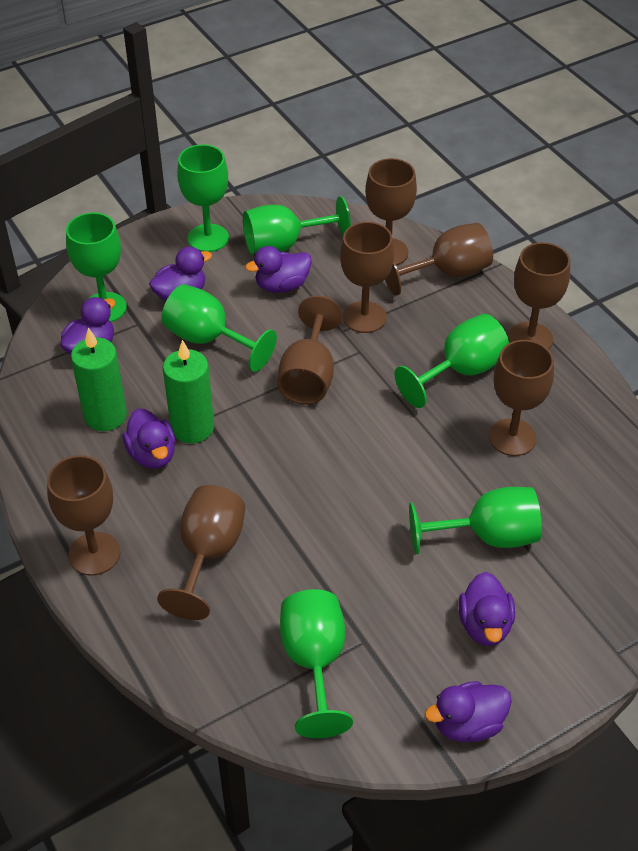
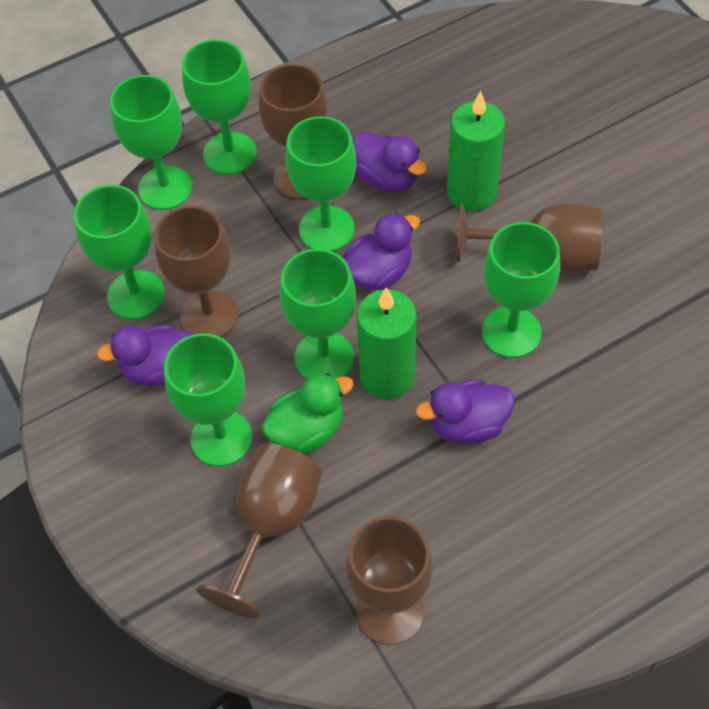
brown goblet: 8 -> 5
green duck: 0 -> 1
purple duck: 6 -> 4

